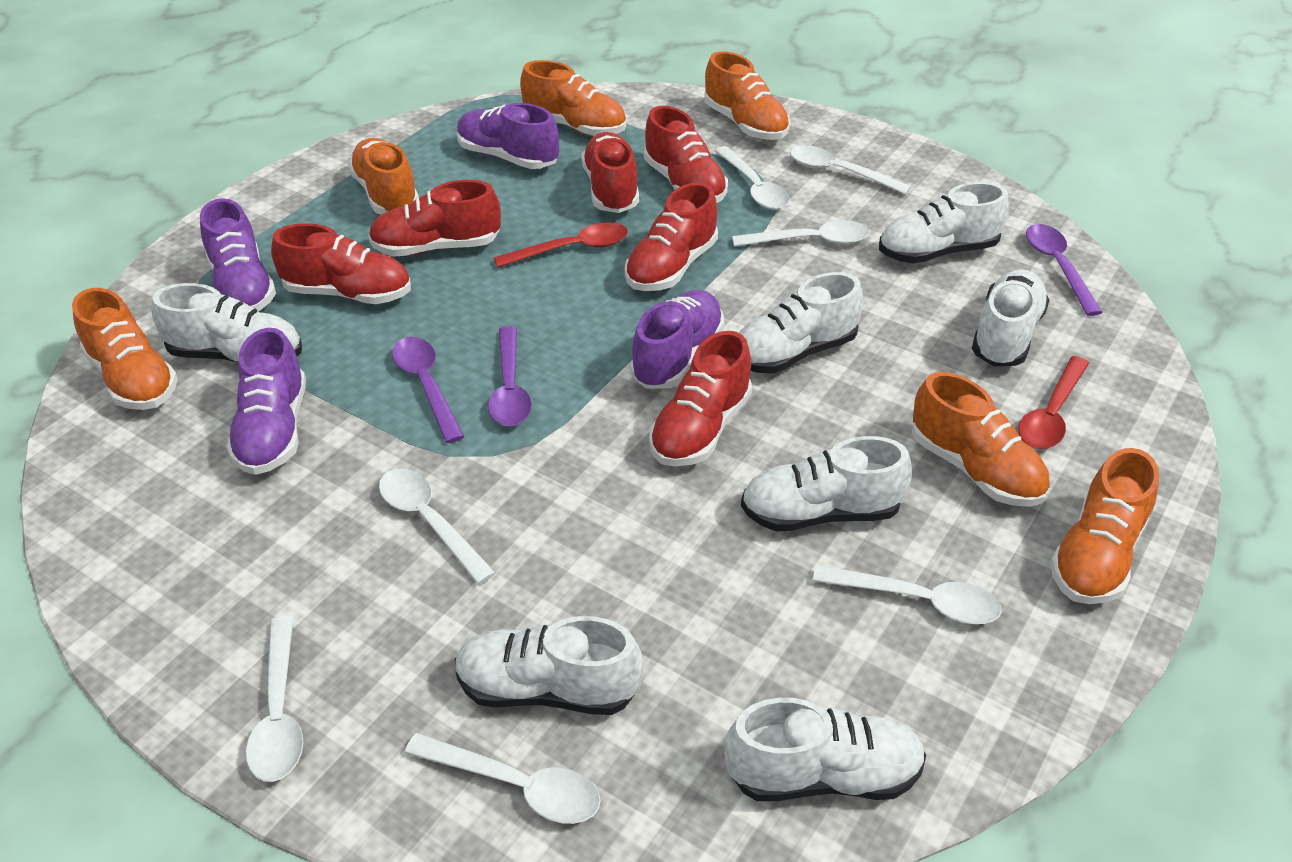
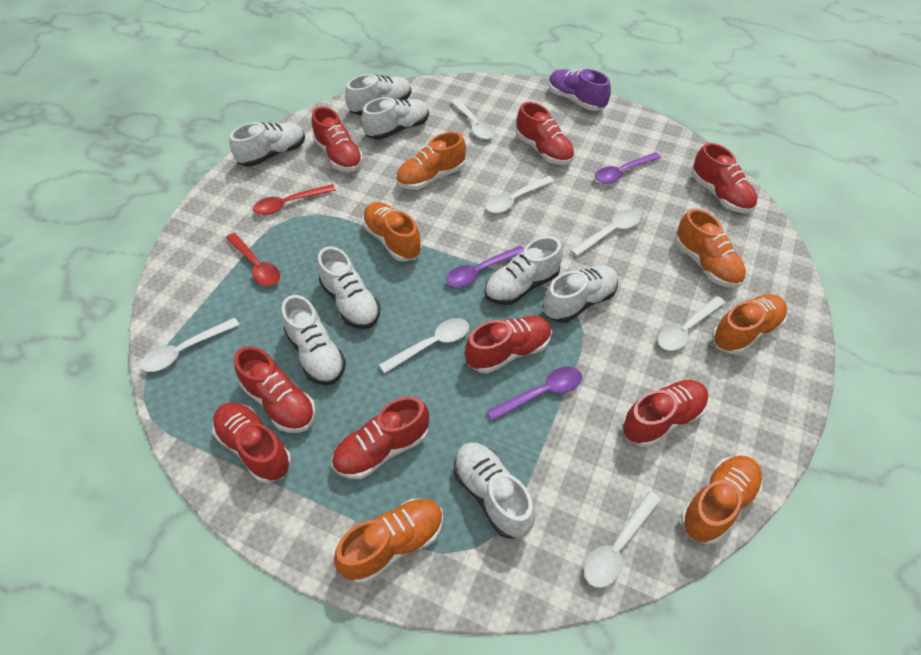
purple shoe: 4 -> 1
red shoe: 6 -> 8
white shoe: 7 -> 8

